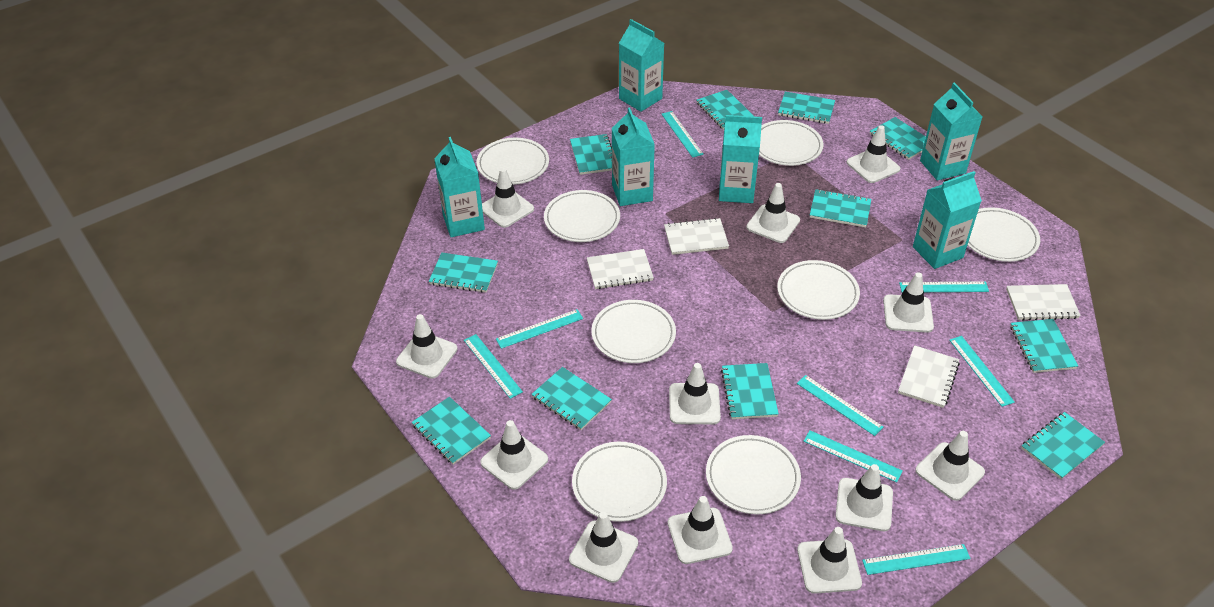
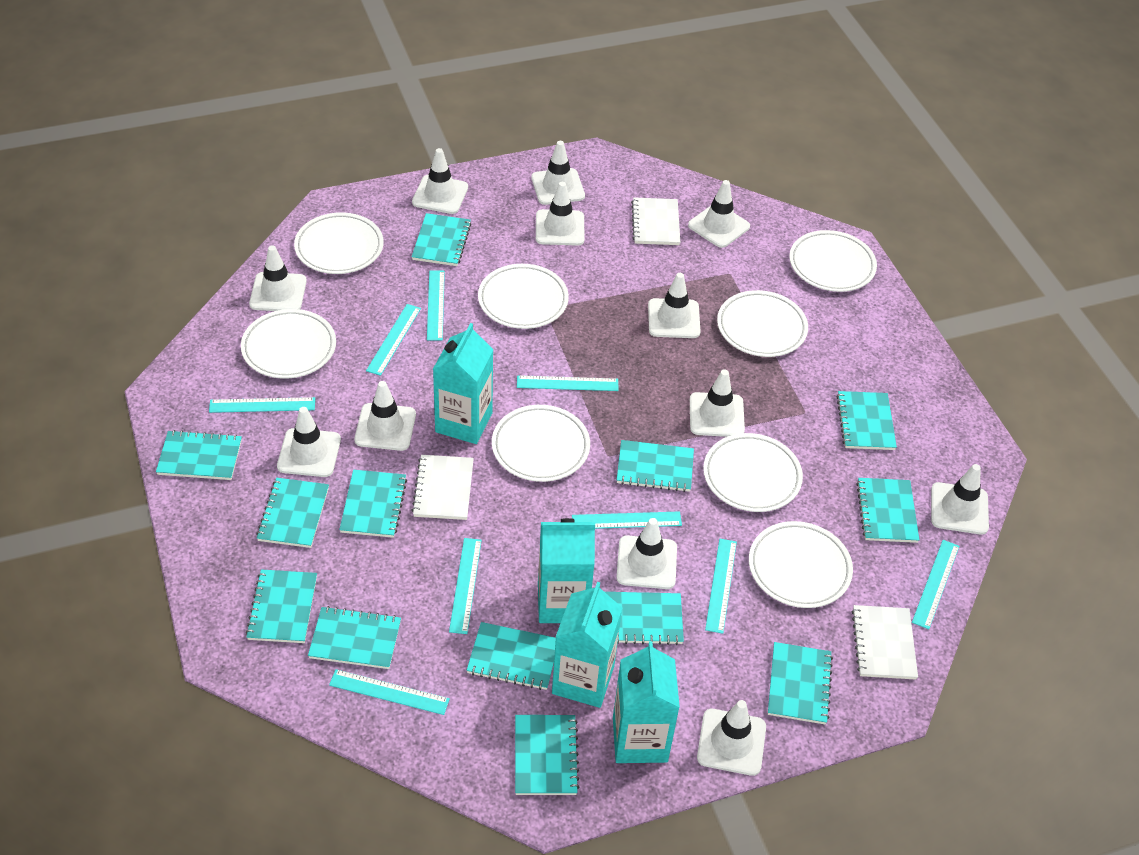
turquoise carton: 6 -> 4
turquoise notebook: 11 -> 13
turquoise ruler: 8 -> 9
white notebook: 4 -> 3

